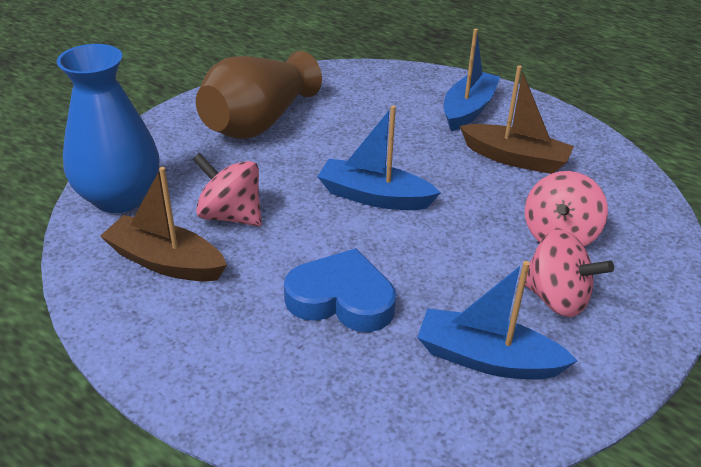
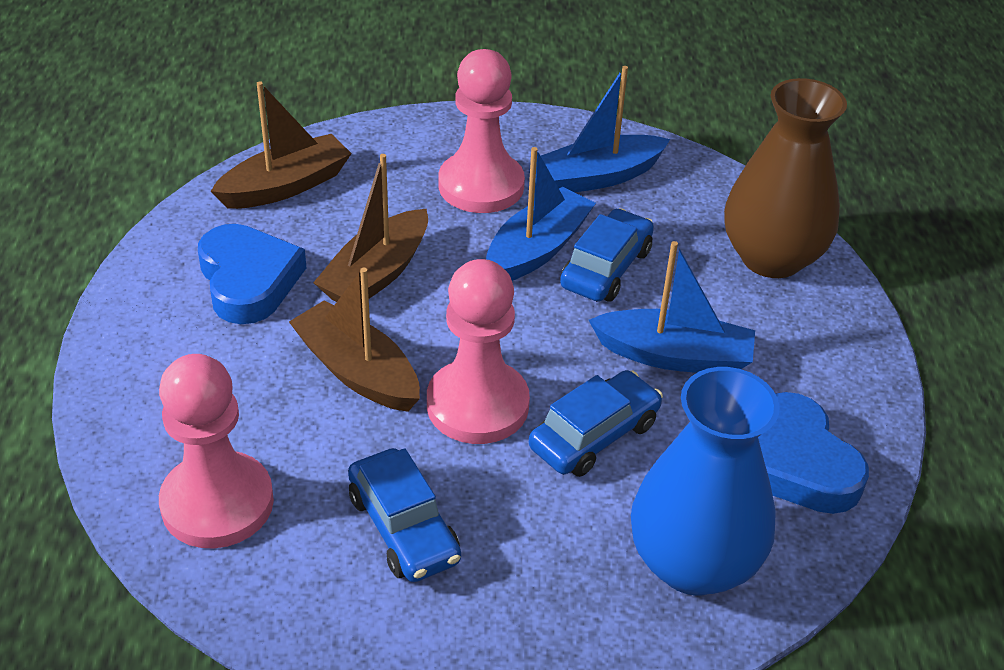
blue car: 0 -> 3
blue heart: 1 -> 2
brown boat: 2 -> 3
pink pawn: 0 -> 3
pink spinning top: 3 -> 0

